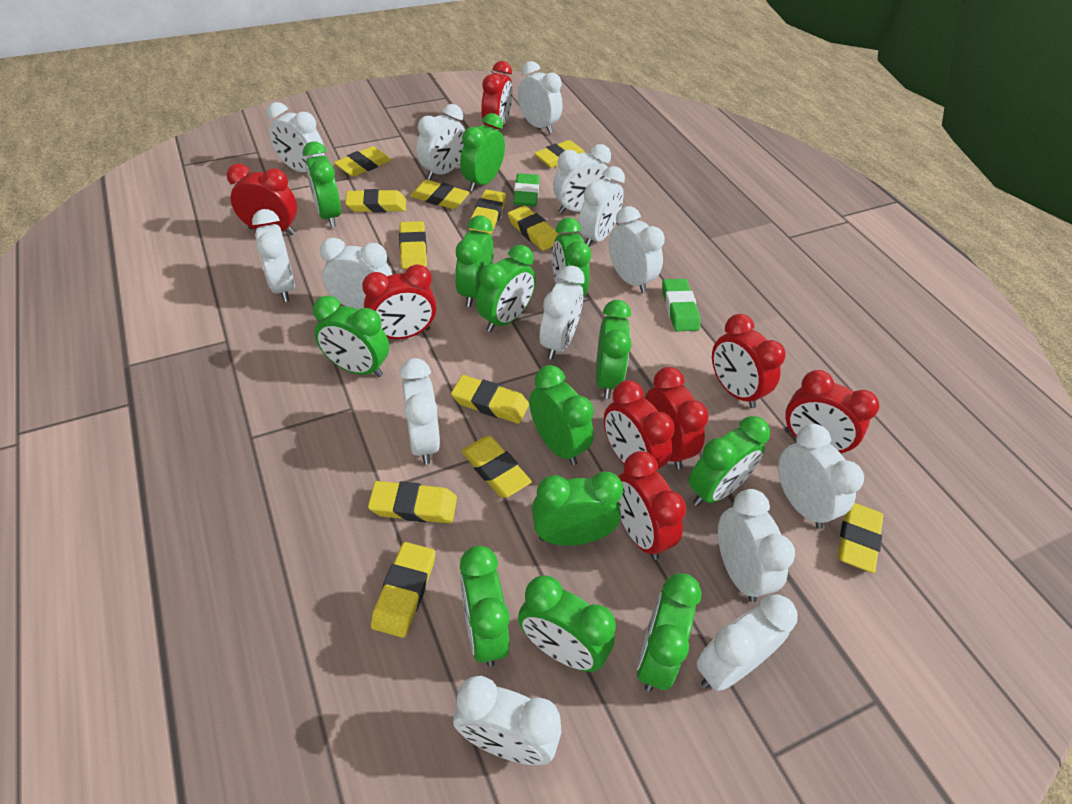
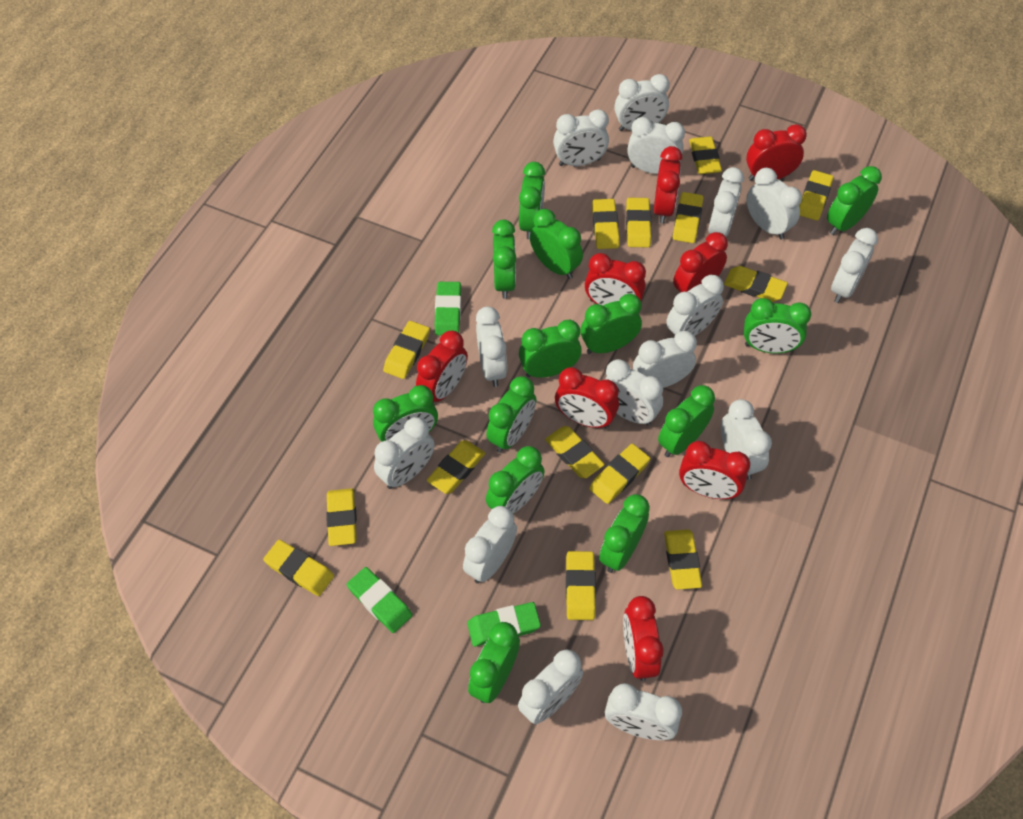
green eraser: 2 -> 3
white clock: 14 -> 15
yellow eraser: 12 -> 14

